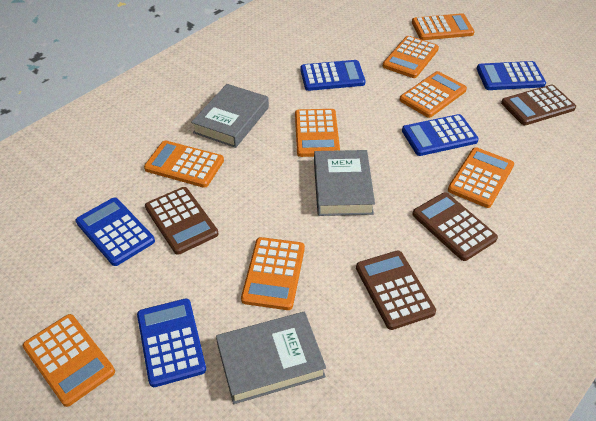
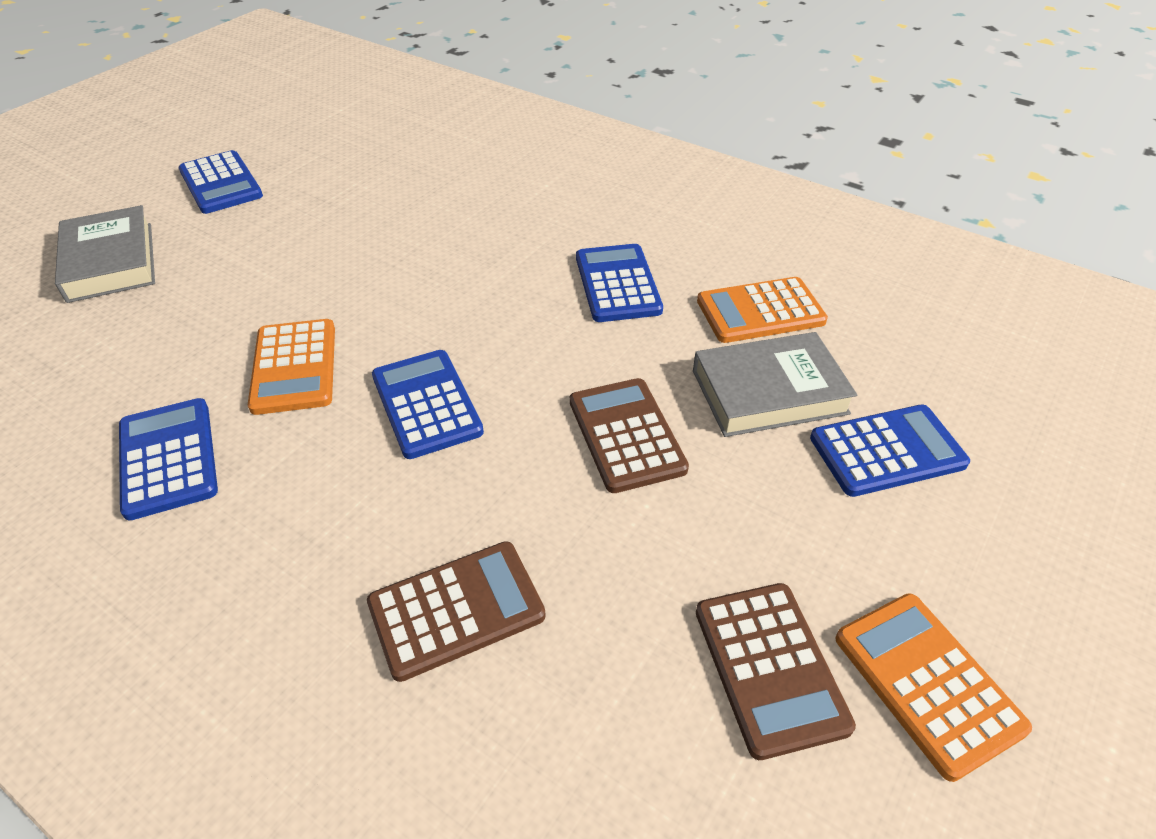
brown calculator: 4 -> 3
grey book: 3 -> 2
orange calculator: 8 -> 3

